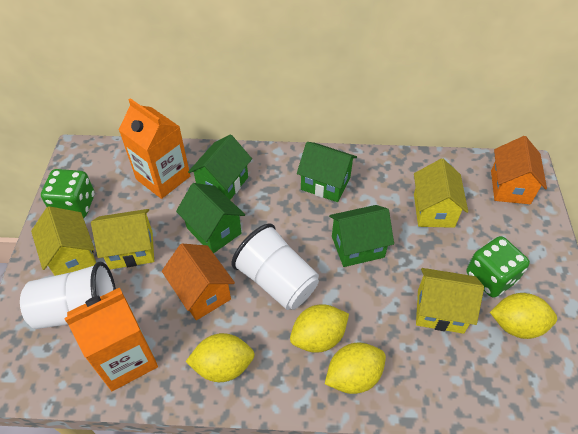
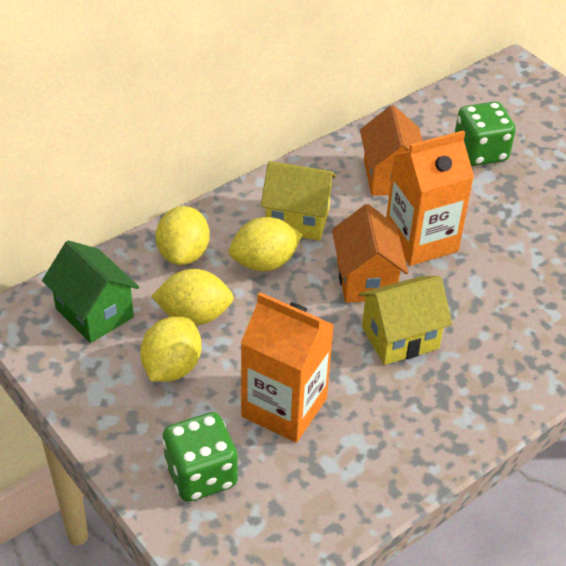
green house: 4 -> 1
white cup: 2 -> 0
yellow house: 4 -> 2

